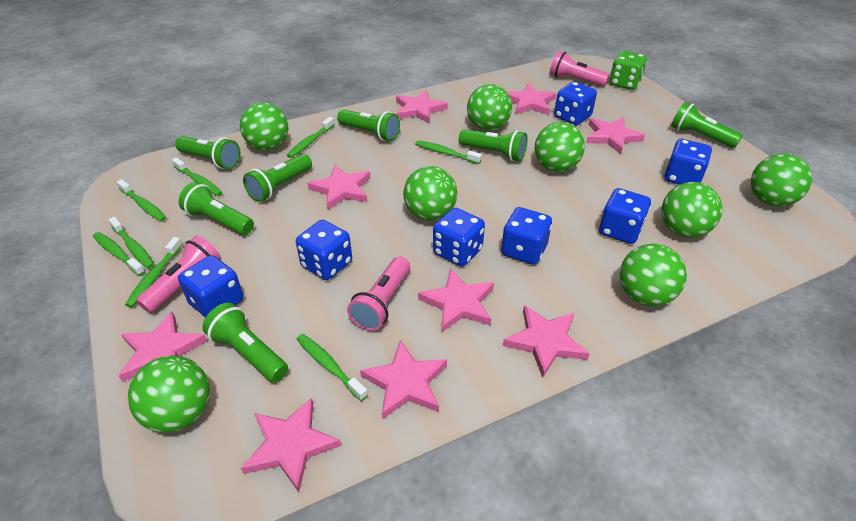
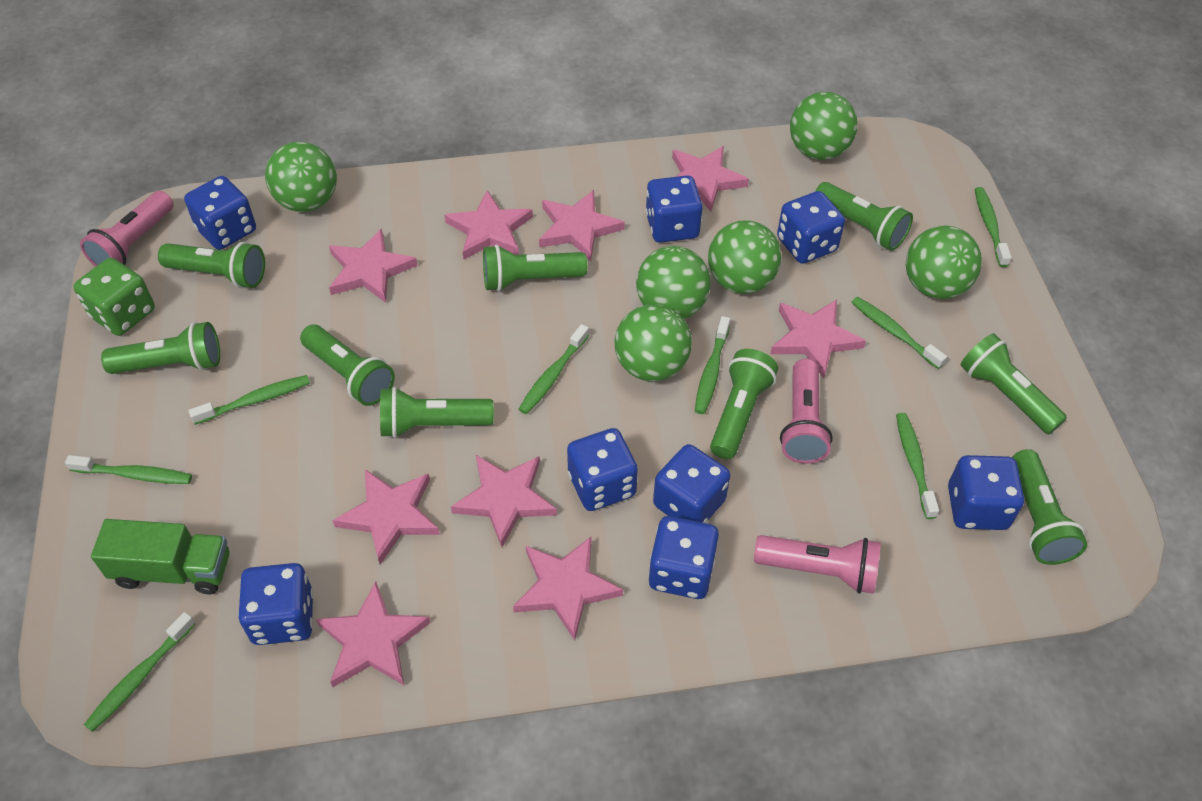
blue dice: 7 -> 8
green ball: 8 -> 6
green flashlight: 7 -> 9
green truck: 0 -> 1

